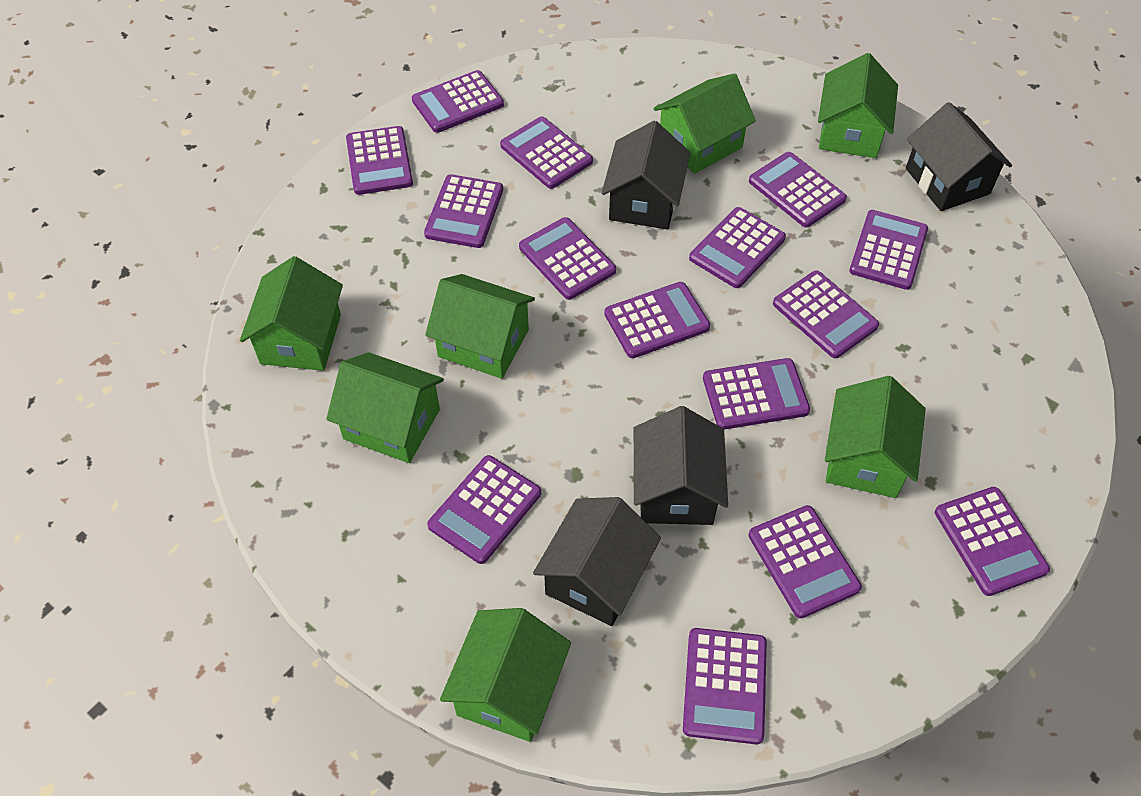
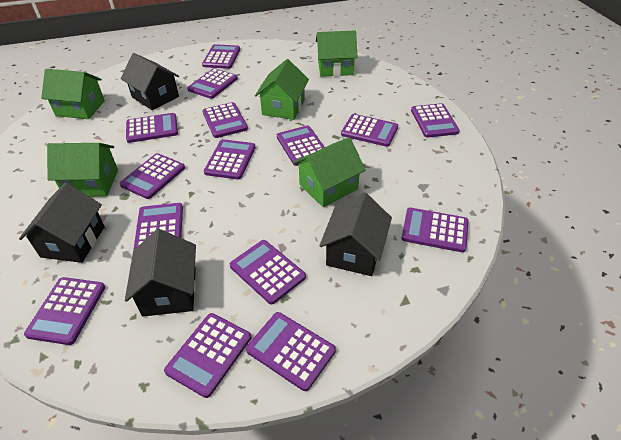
green house: 7 -> 5

